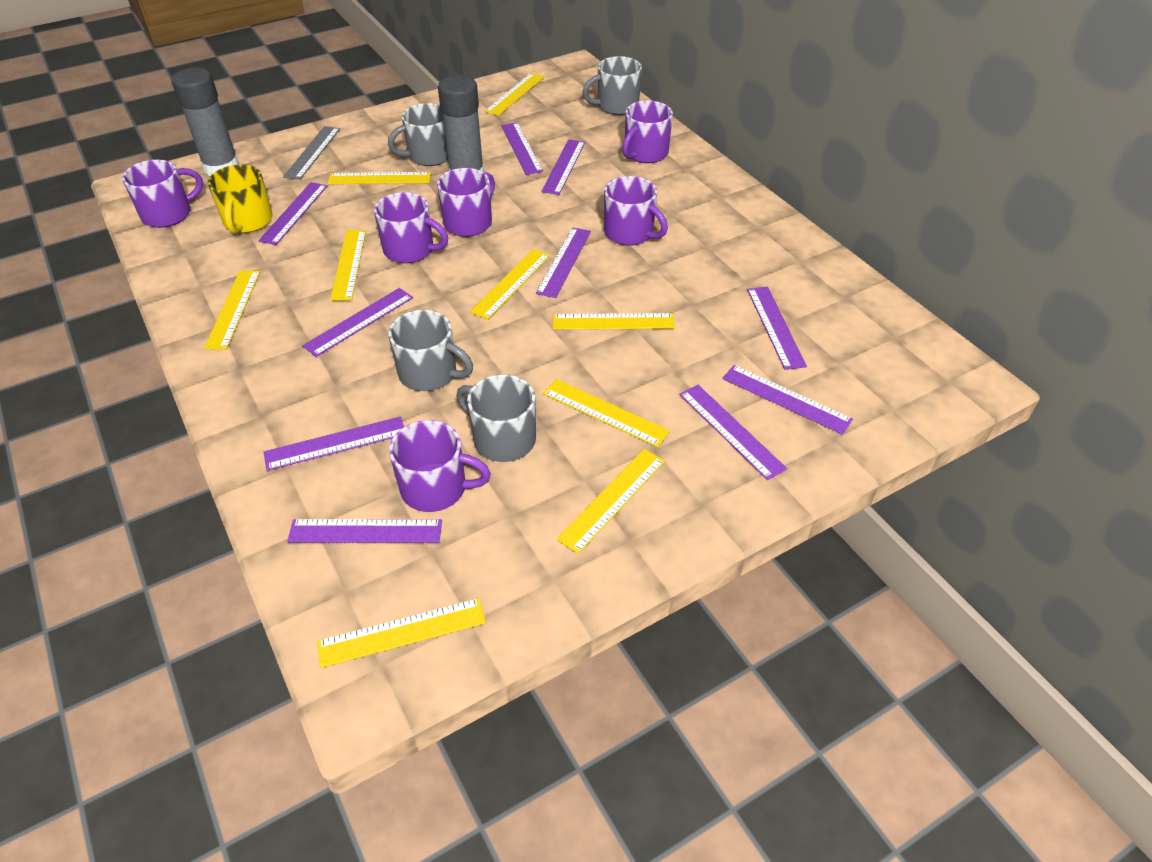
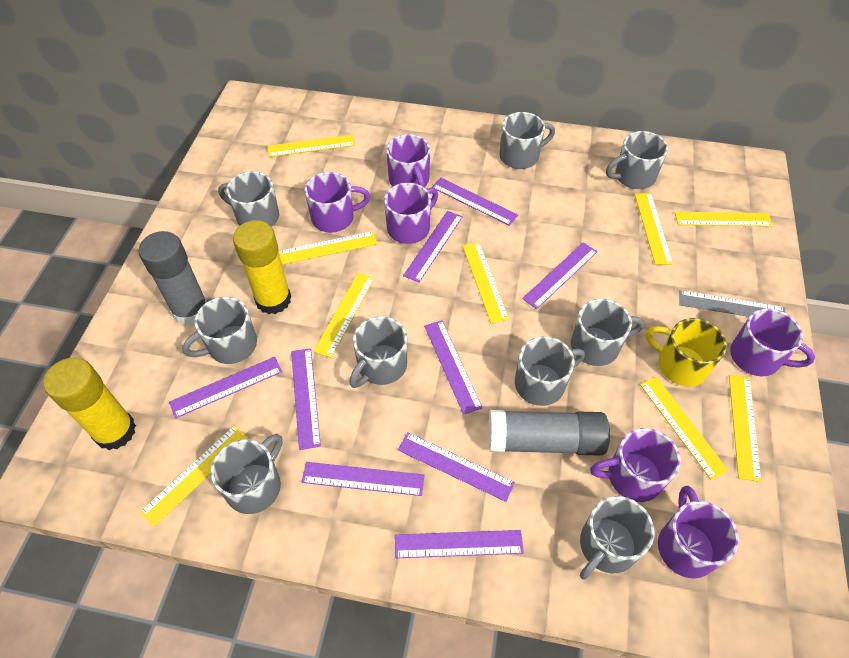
grey mug: 4 -> 9
purple ruler: 10 -> 9
yellow glue stick: 0 -> 2

